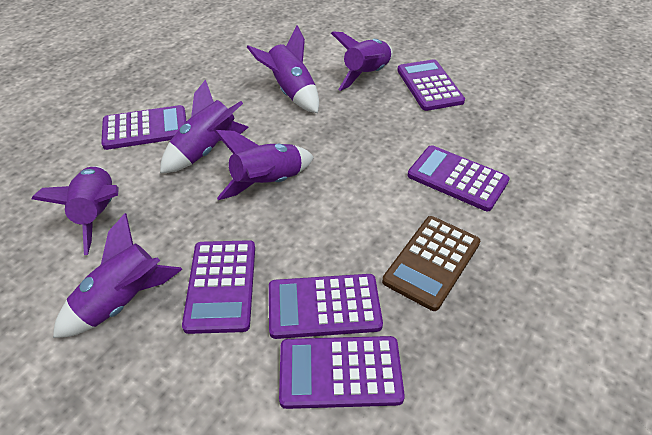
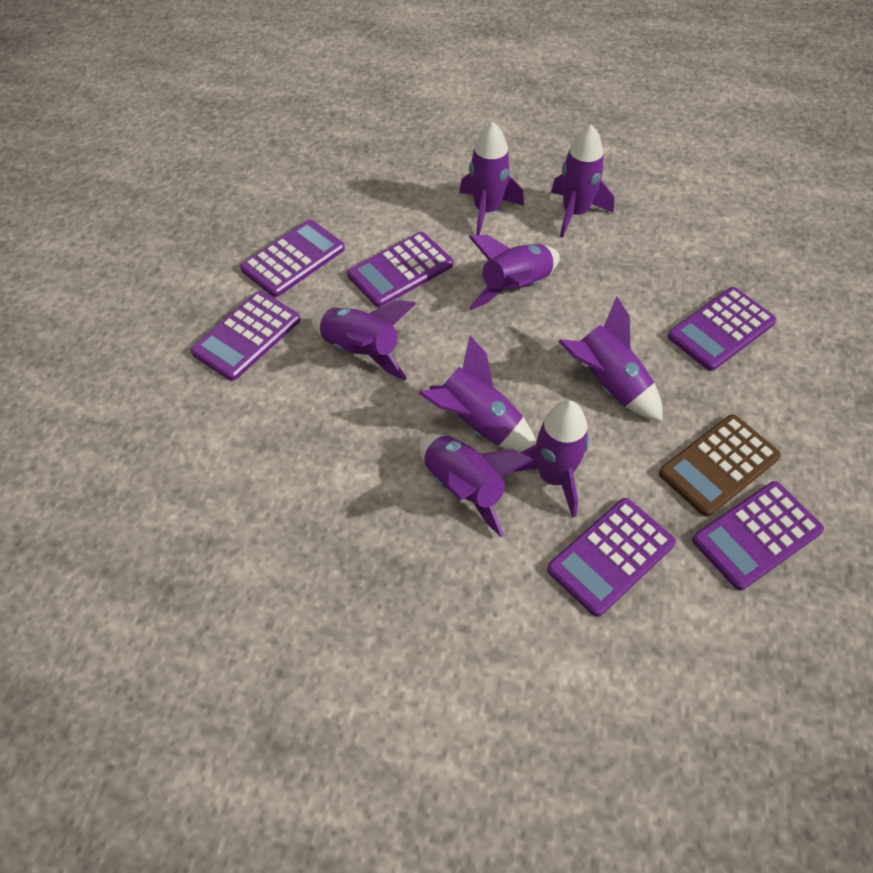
purple rocket: 6 -> 8

